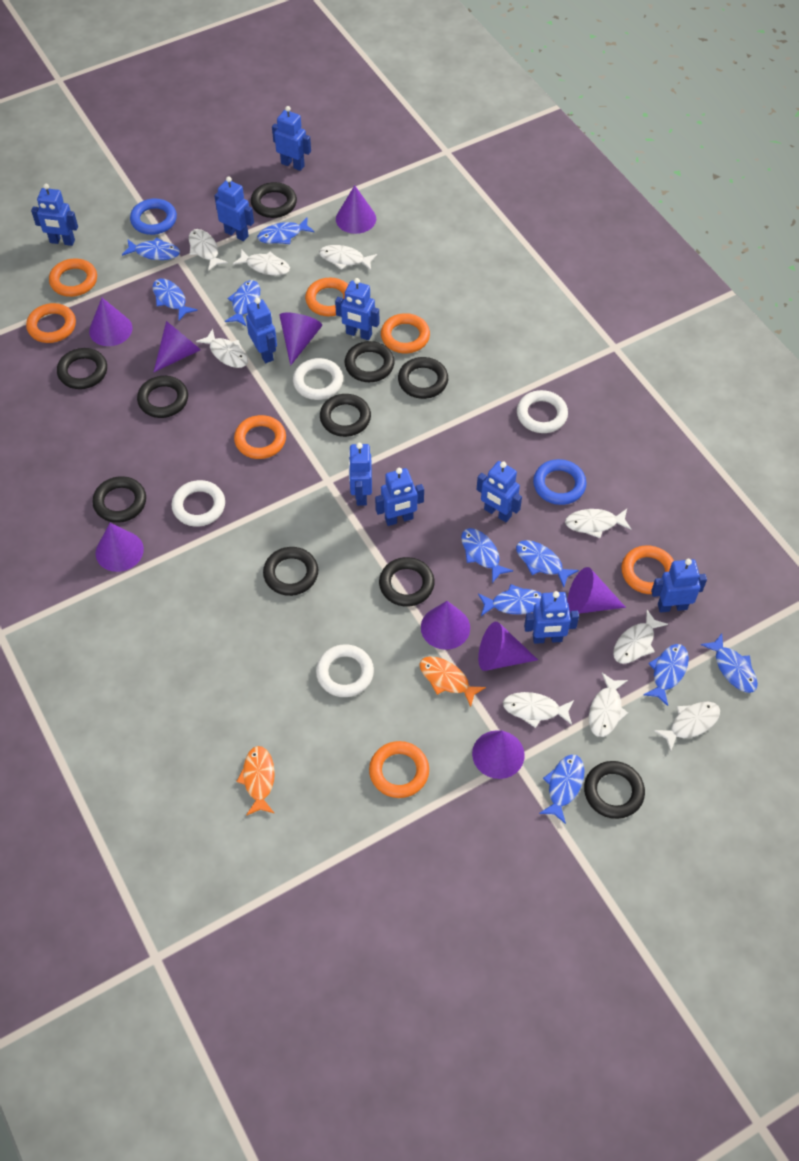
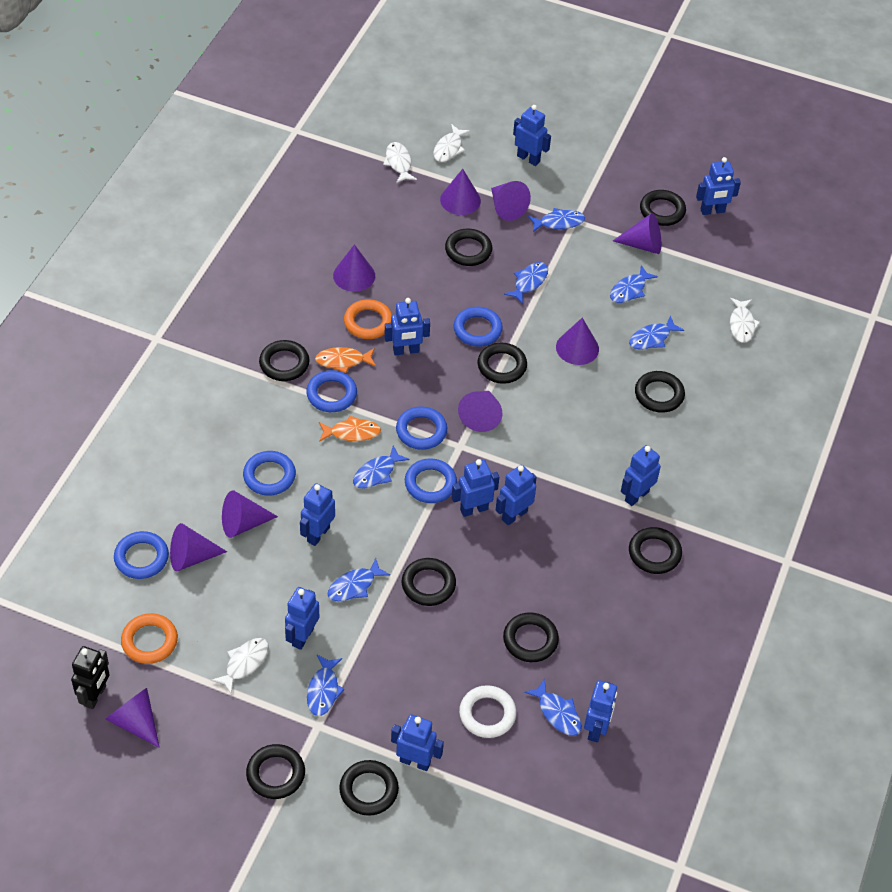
black robot: 0 -> 1
blue fish: 10 -> 8
blue ring: 2 -> 6
orange ring: 7 -> 2
white fish: 9 -> 4
white ring: 4 -> 1

